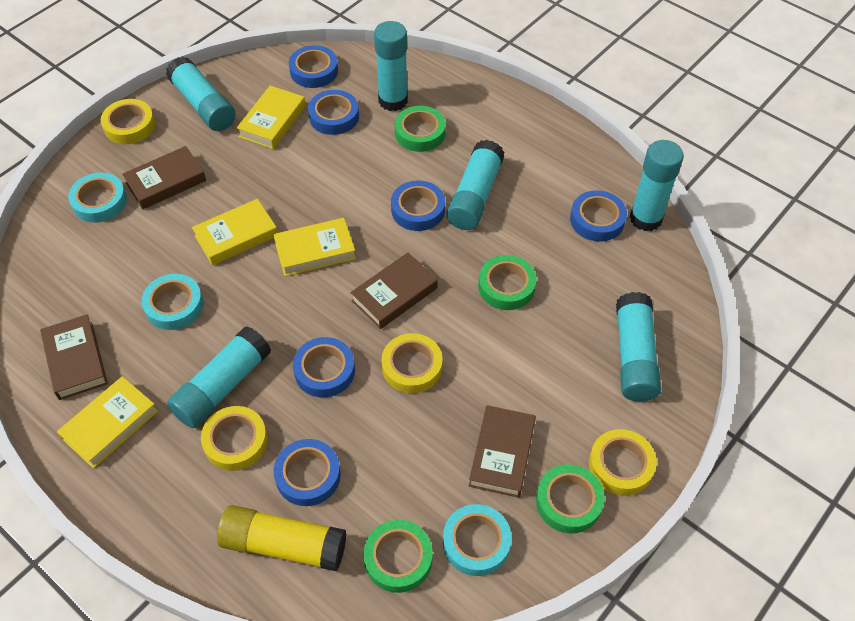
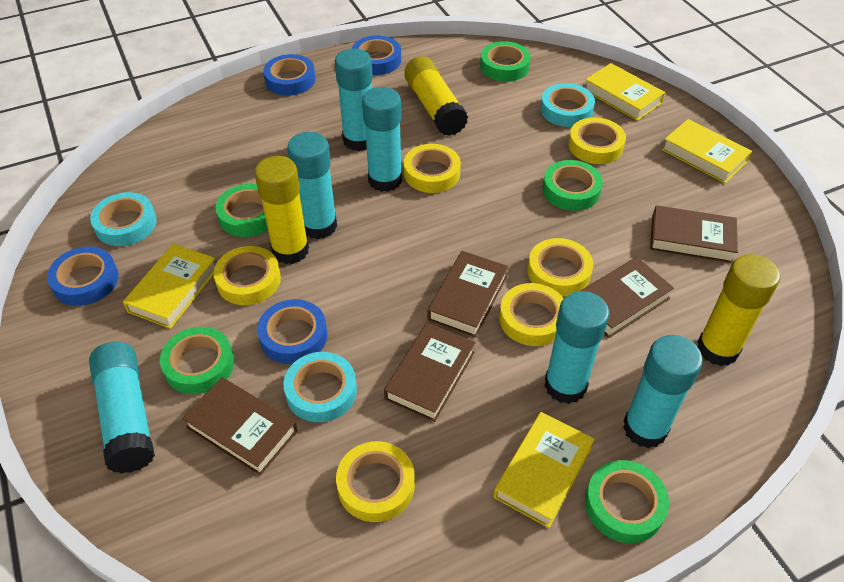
blue tape: 6 -> 4
brown book: 4 -> 5
green tape: 4 -> 5
yellow glue stick: 1 -> 3
yellow tape: 4 -> 6

